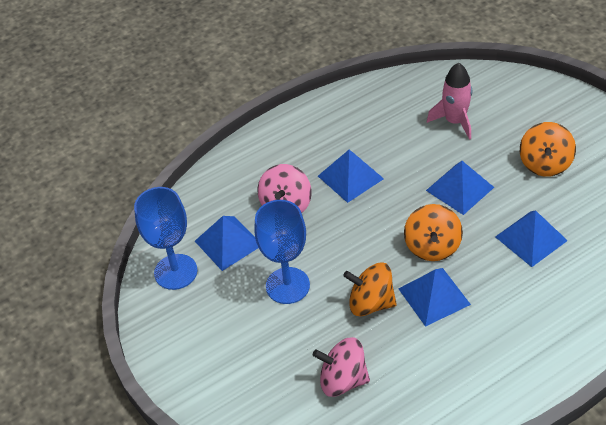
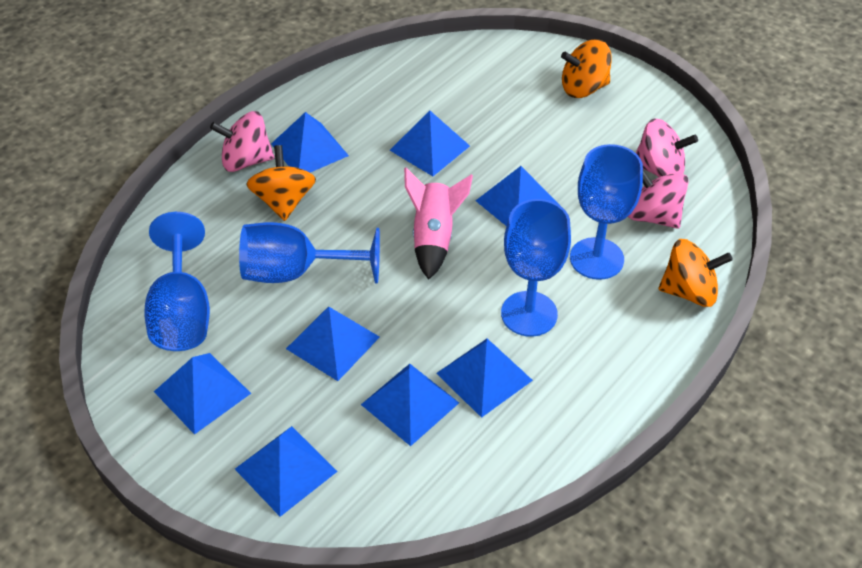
blue goblet: 2 -> 4
blue pyramid: 5 -> 8
pink spinning top: 2 -> 3

